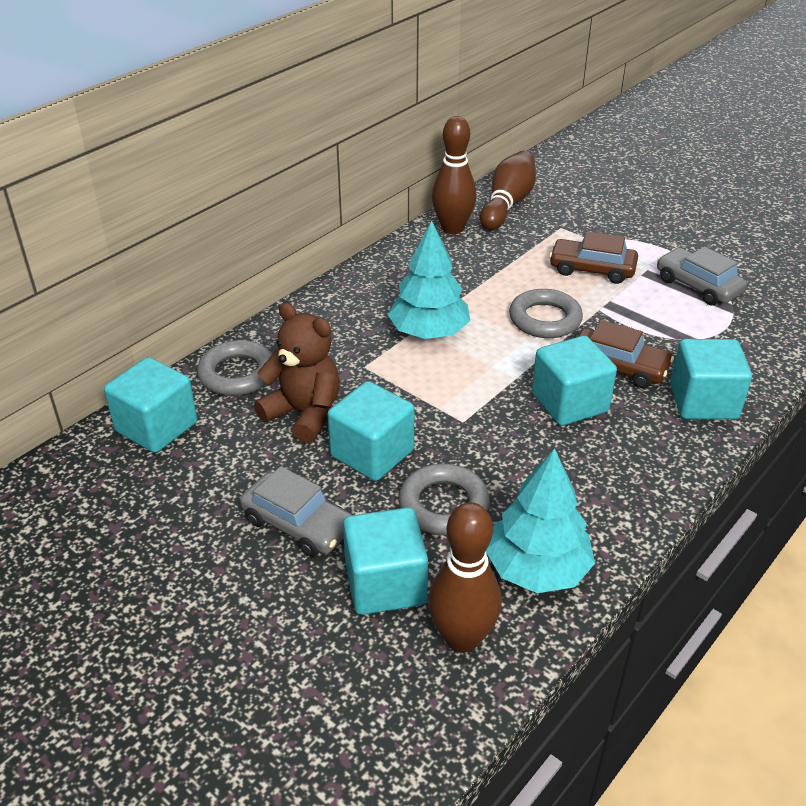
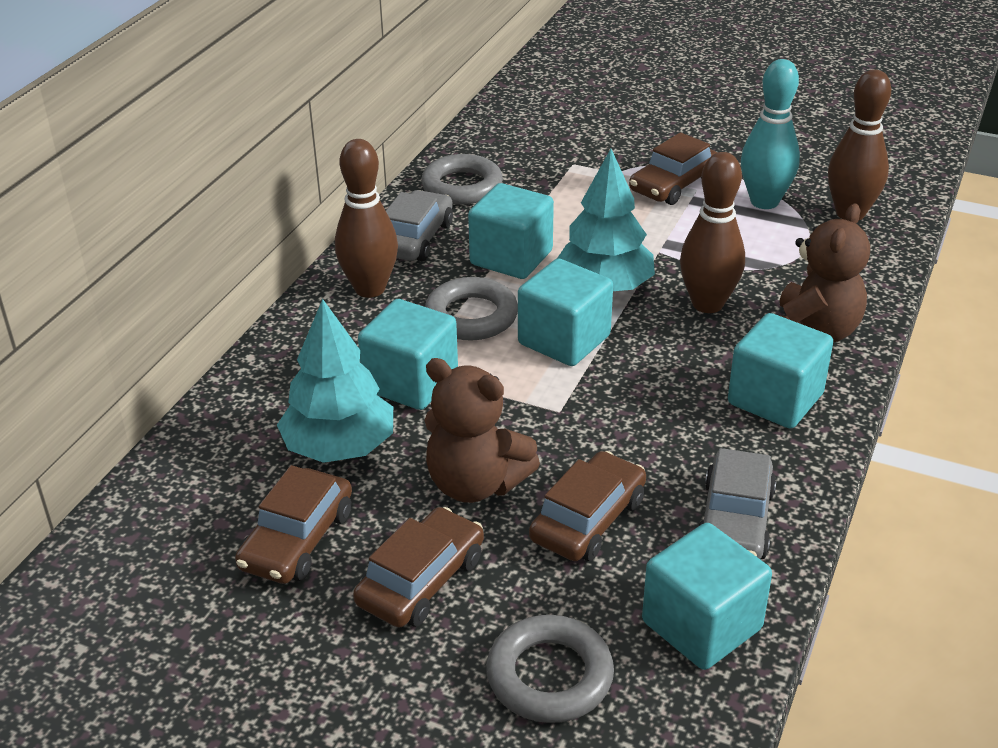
brown car: 2 -> 4
brown teddy bear: 1 -> 2
turquoise bowling pin: 0 -> 1

